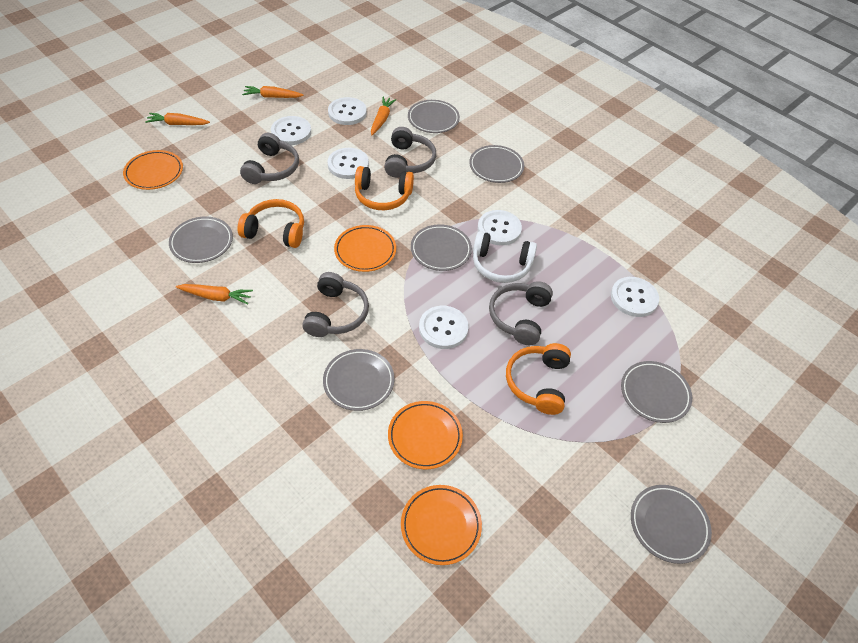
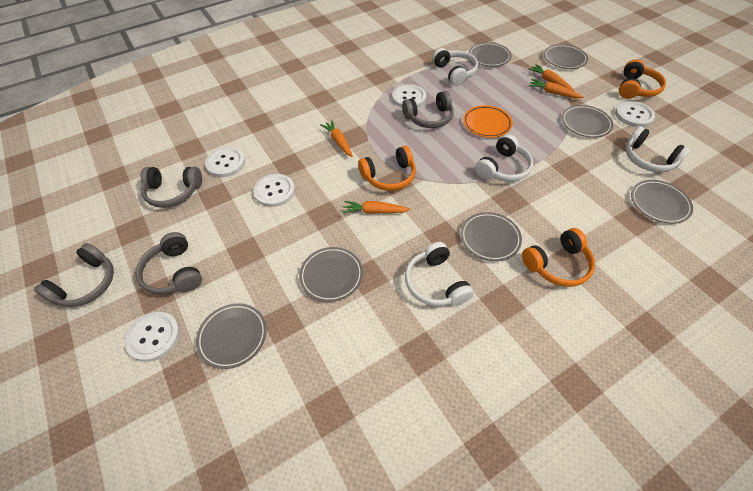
orange plate: 4 -> 1
white button: 6 -> 5
white headphones: 1 -> 4

